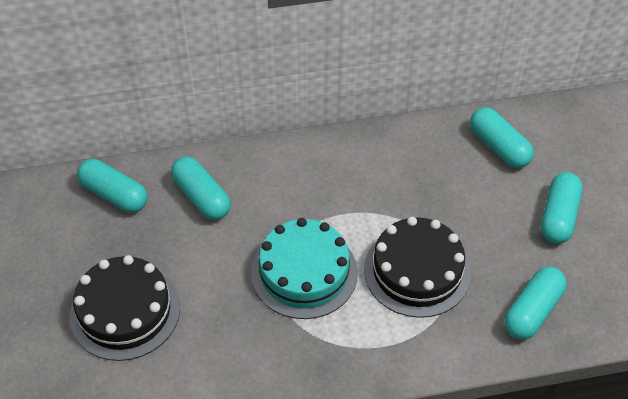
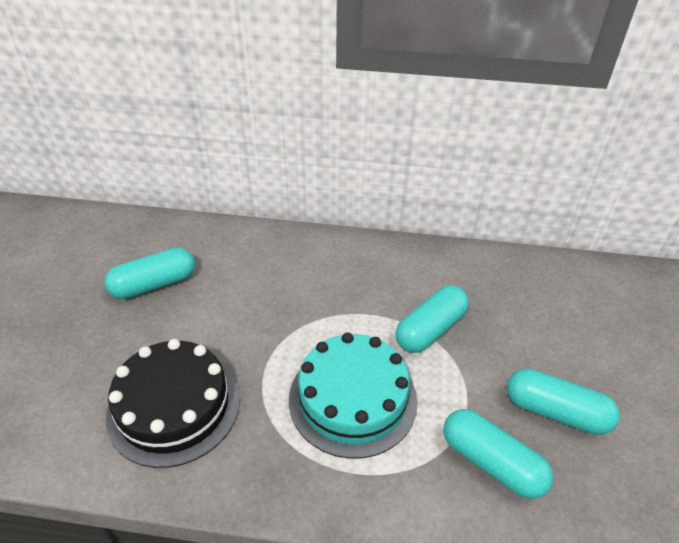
black cake: 2 -> 1
turquoise capsule: 5 -> 4

